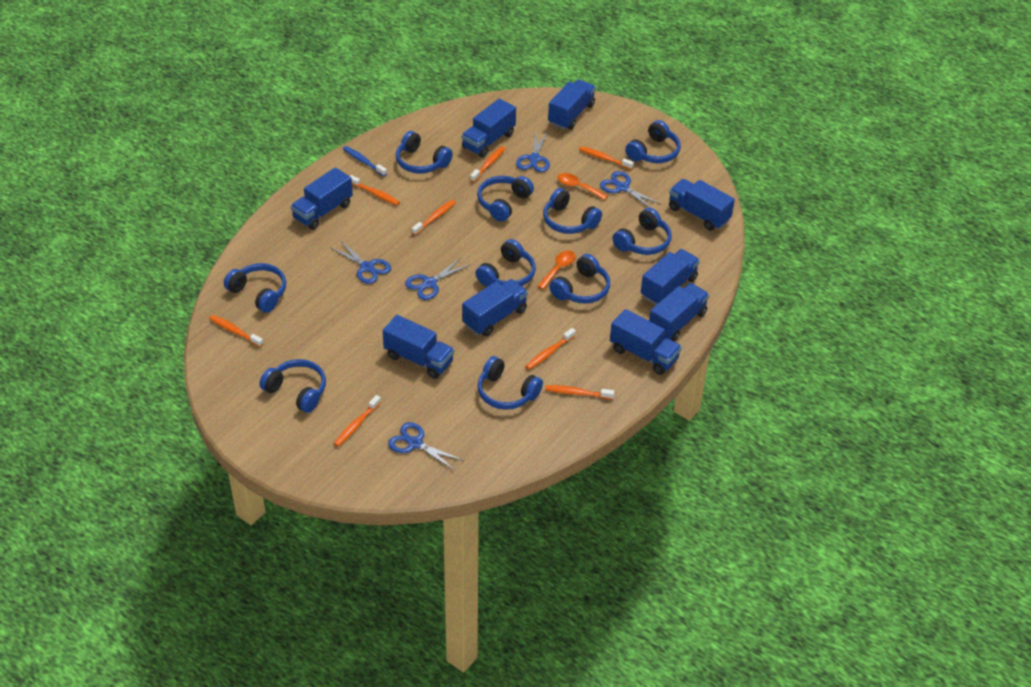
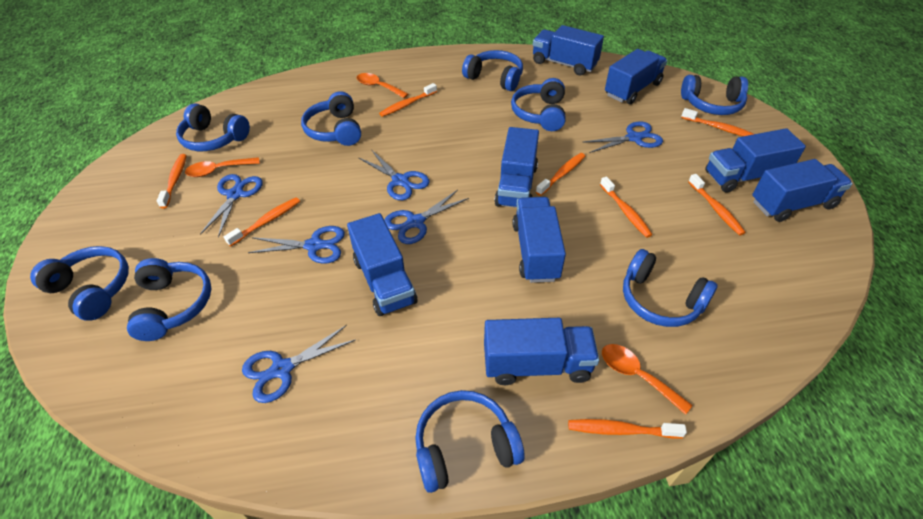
blue headphones: 10 -> 9
blue scissors: 5 -> 6
blue toothbrush: 1 -> 0
blue truck: 9 -> 8
orange spoon: 2 -> 3

